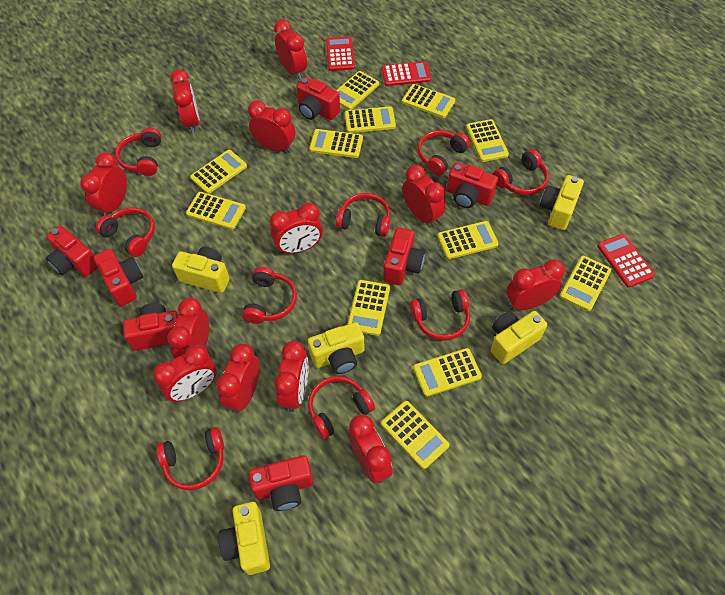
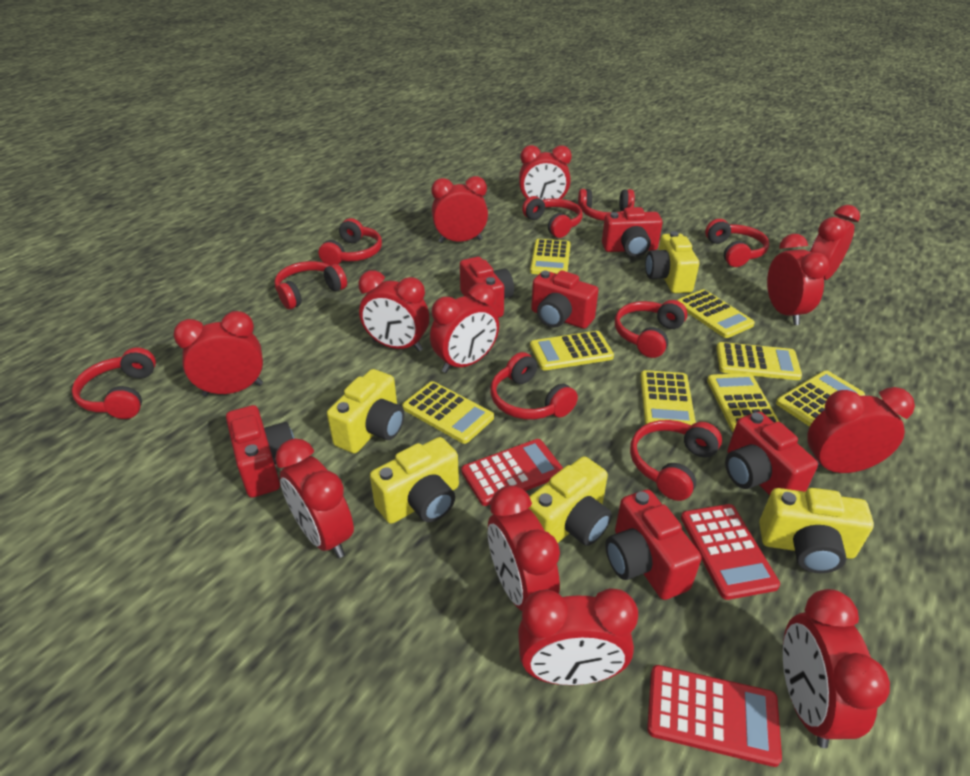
red camera: 7 -> 6
yellow calculator: 12 -> 8

